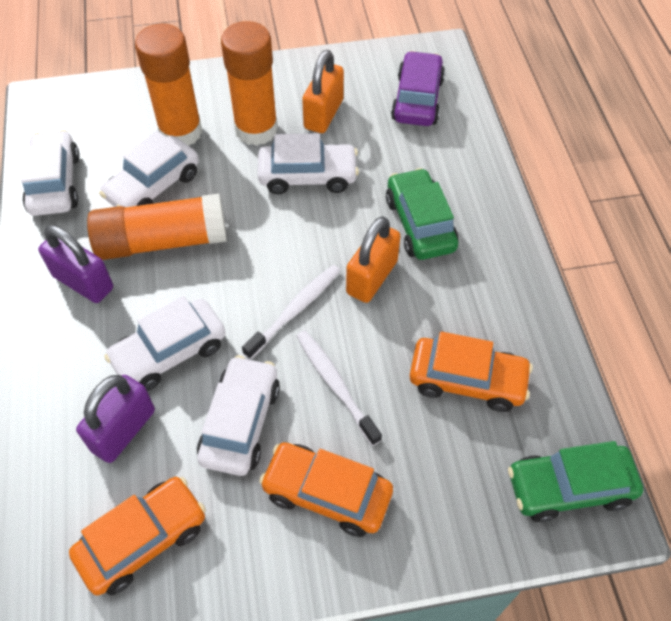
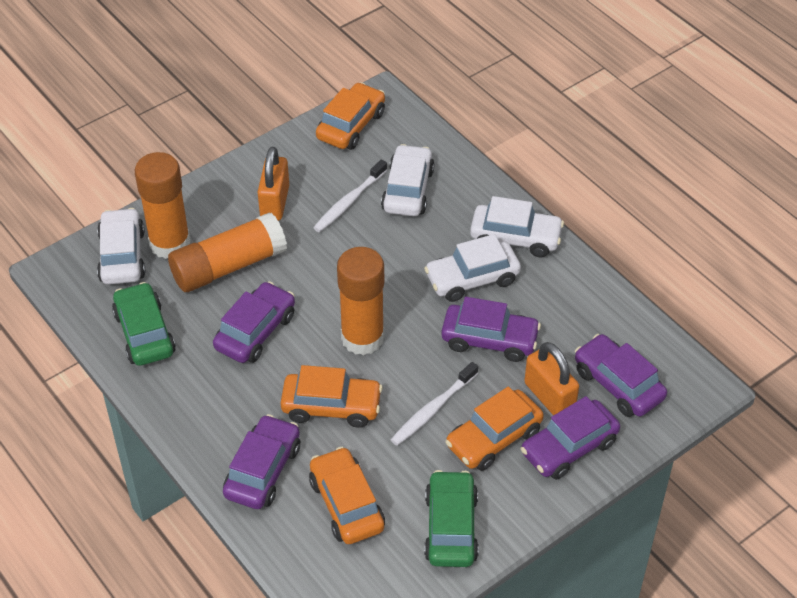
orange car: 3 -> 4
purple car: 1 -> 5
purple padlock: 2 -> 0
white car: 5 -> 4

